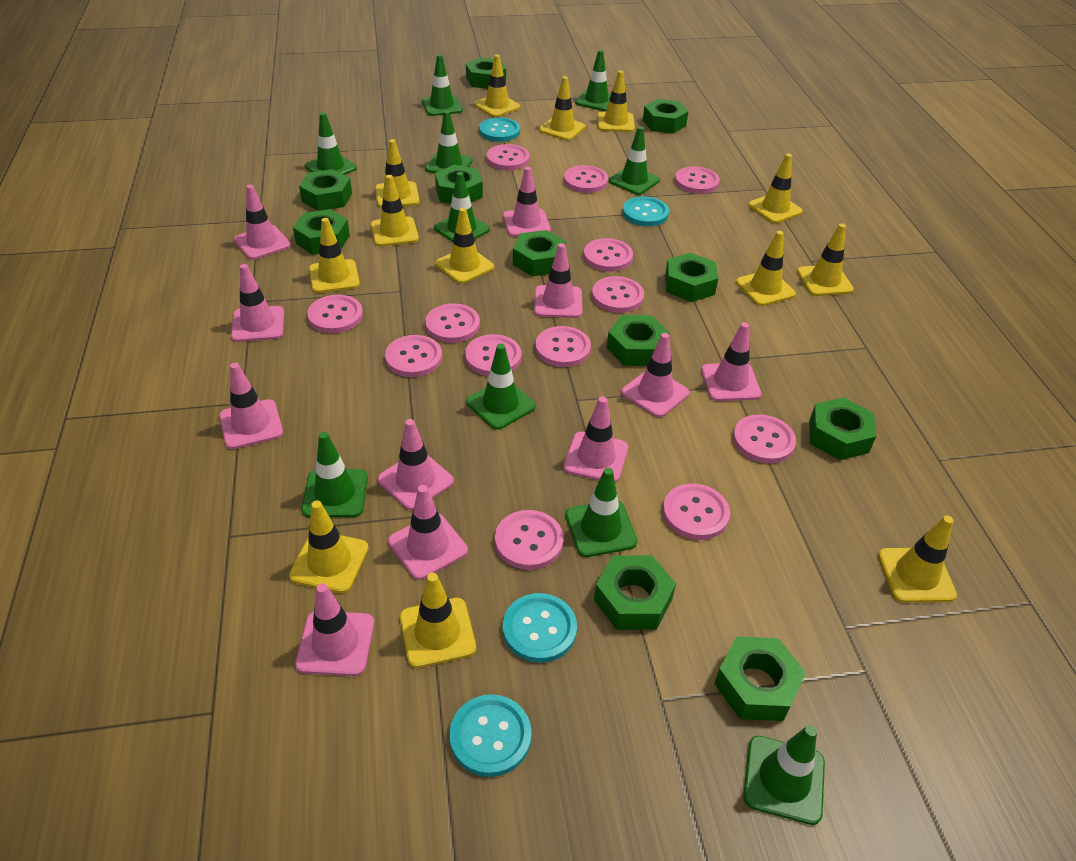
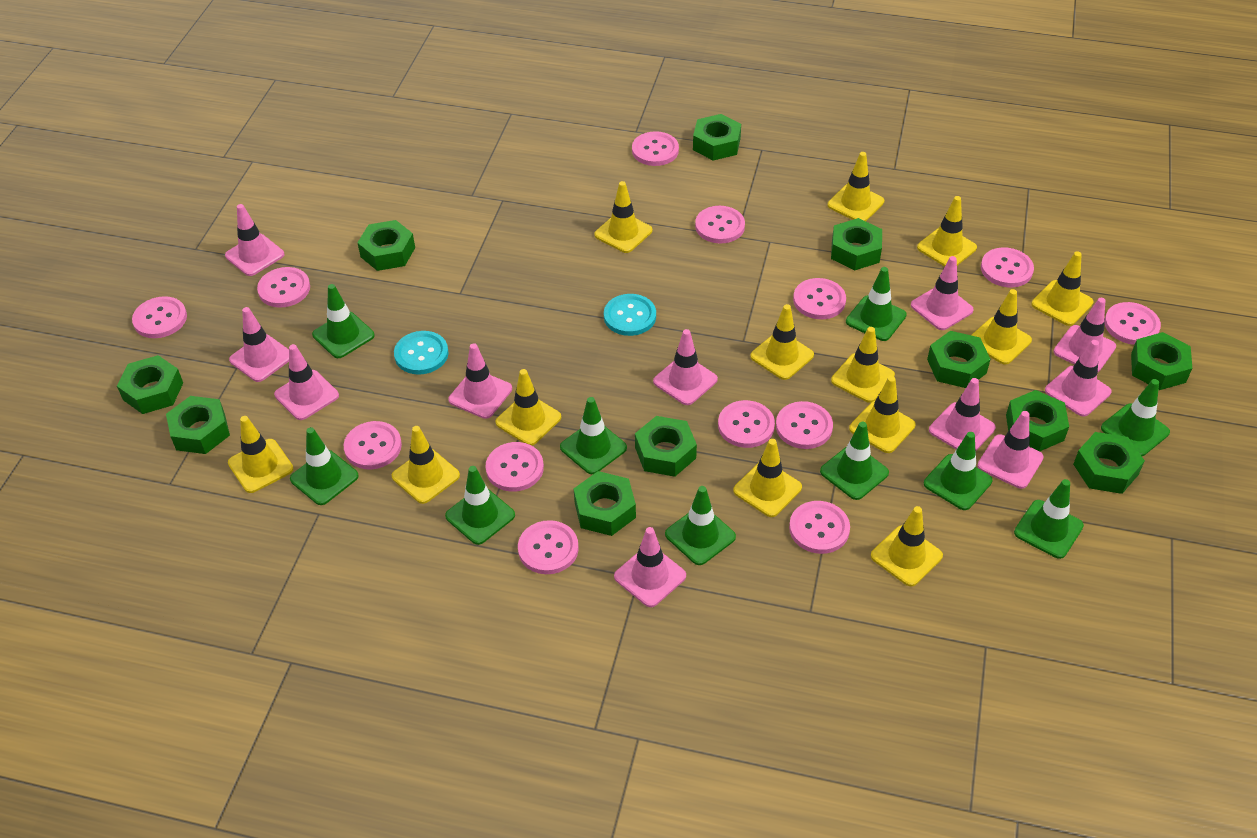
turquoise button: 4 -> 2

